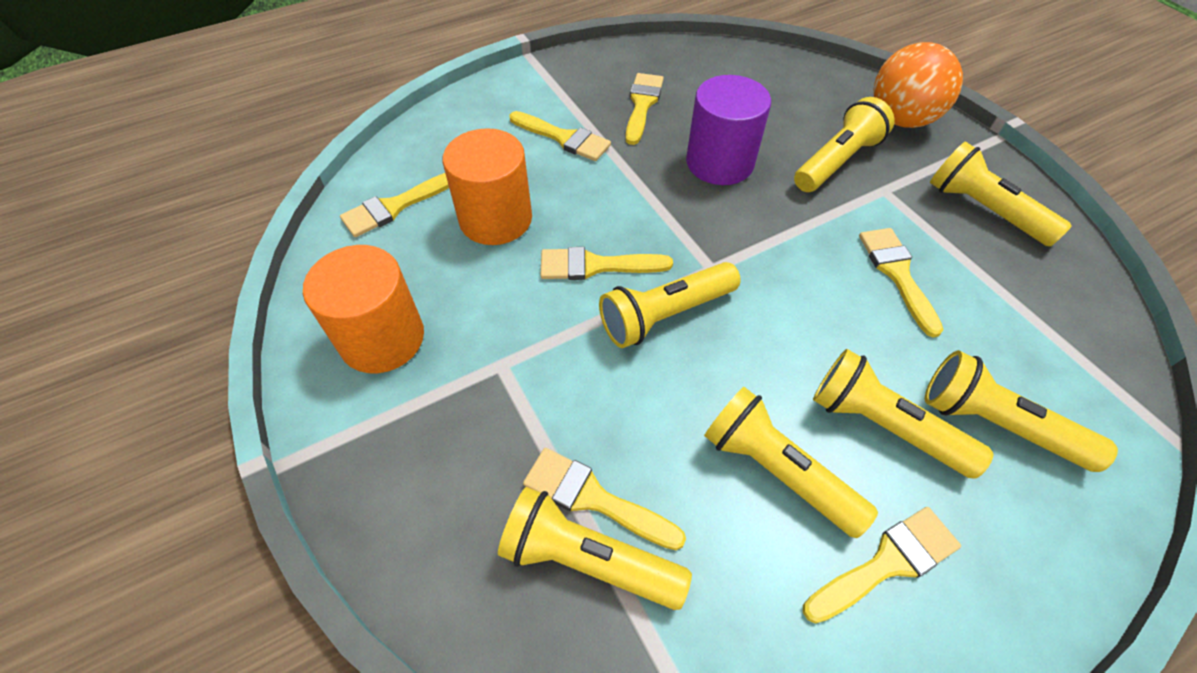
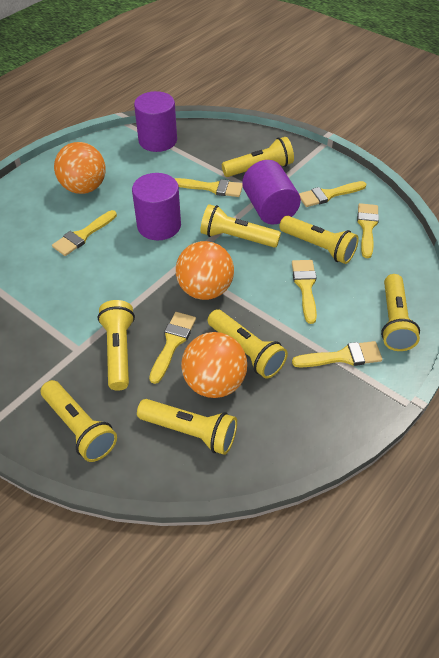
orange ball: 1 -> 3
orange cylinder: 2 -> 0
purple cylinder: 1 -> 3
yellow flashlight: 7 -> 8

